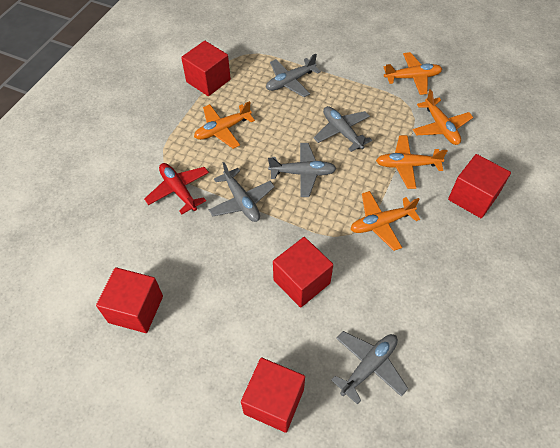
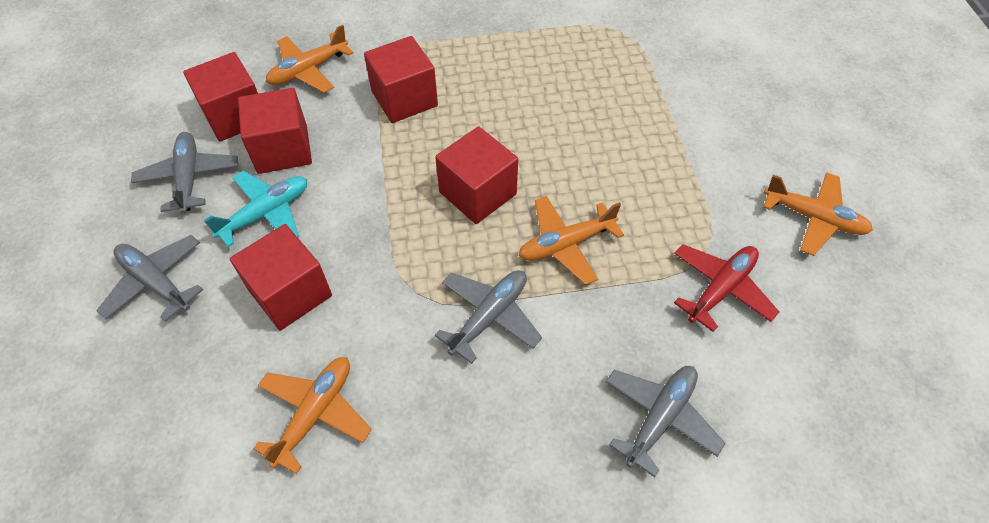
grey plane: 5 -> 4
orange plane: 5 -> 4
turquoise plane: 0 -> 1

